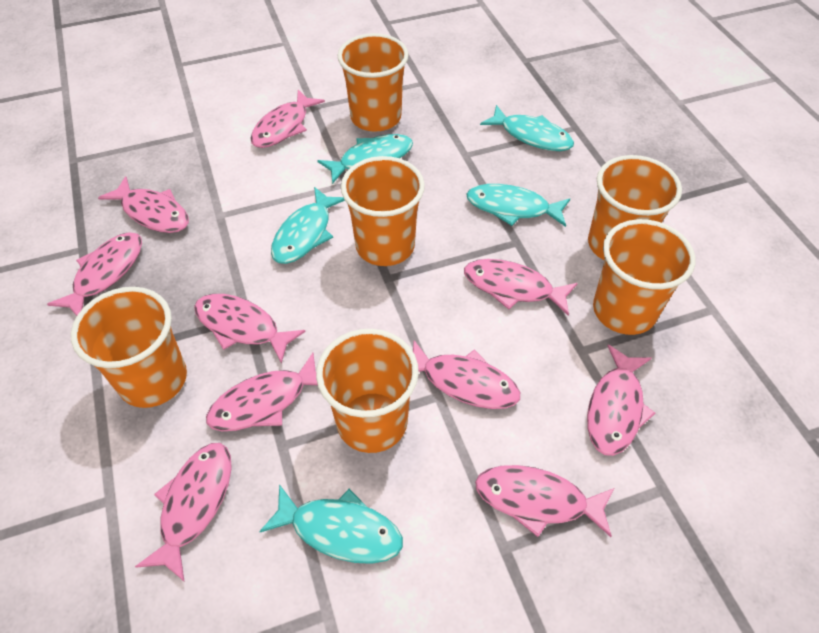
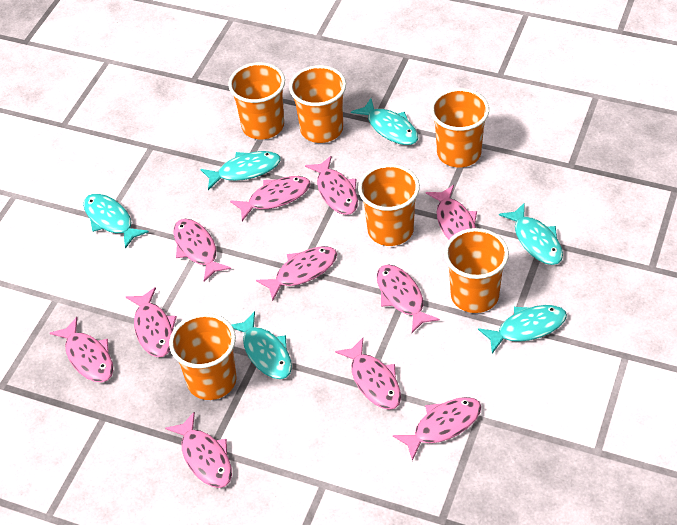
pink fish: 10 -> 11
turquoise fish: 5 -> 6

